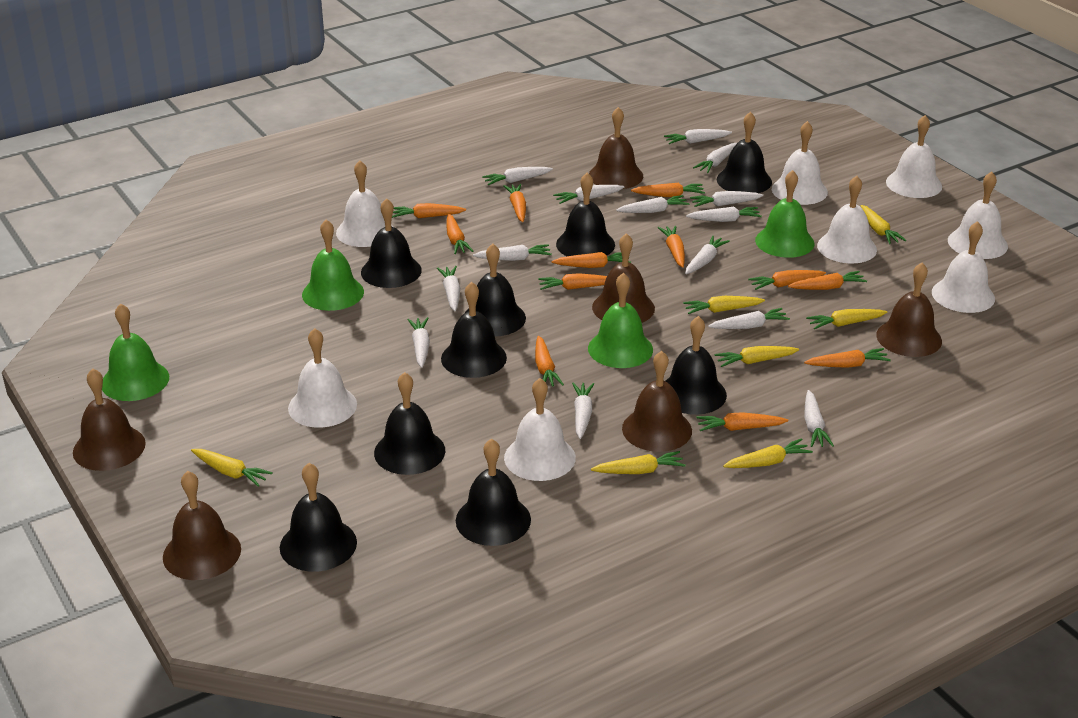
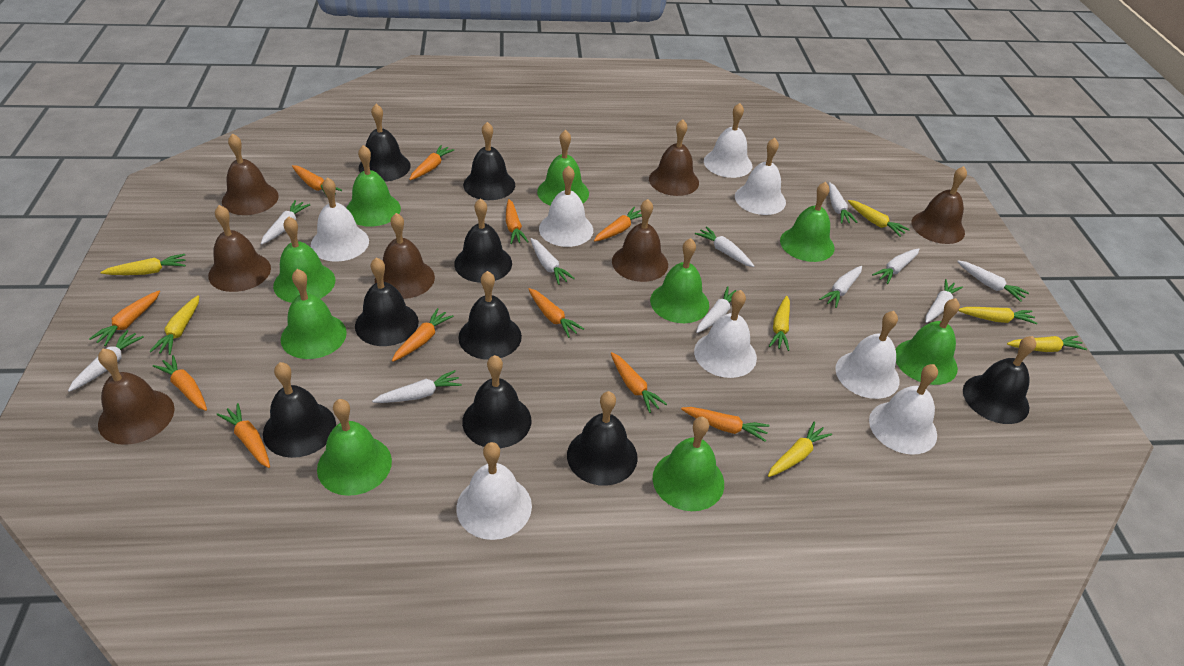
brown bell: 6 -> 7
green bell: 4 -> 9
orange carrot: 12 -> 11
white carrot: 14 -> 11

